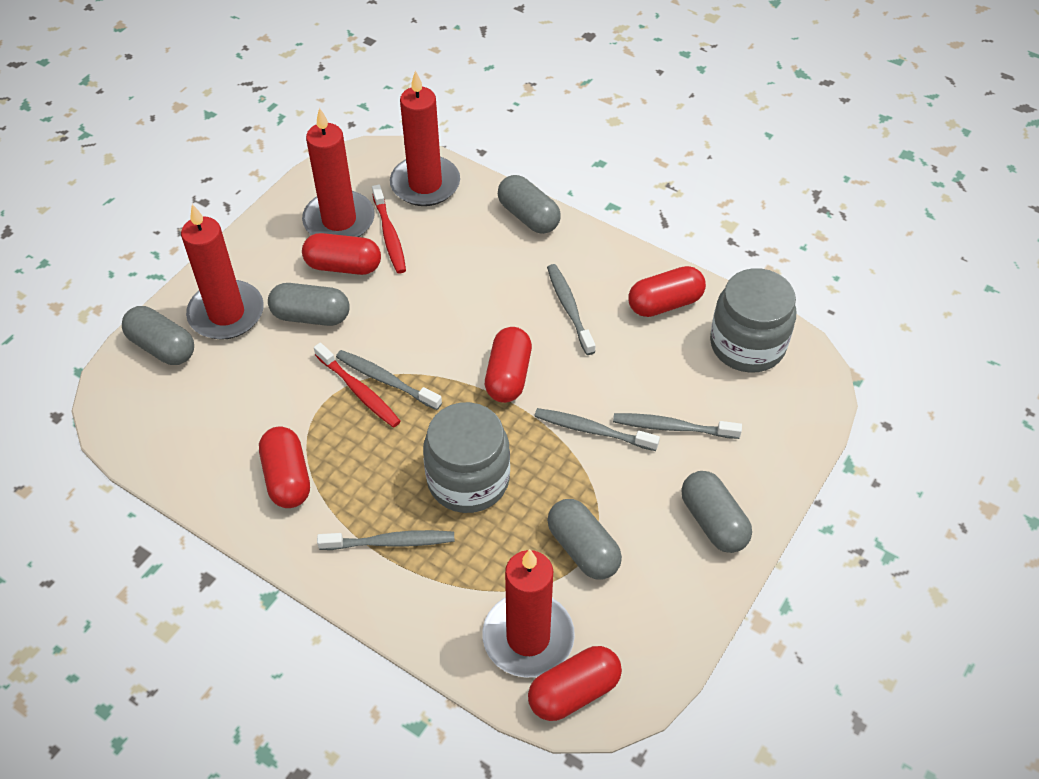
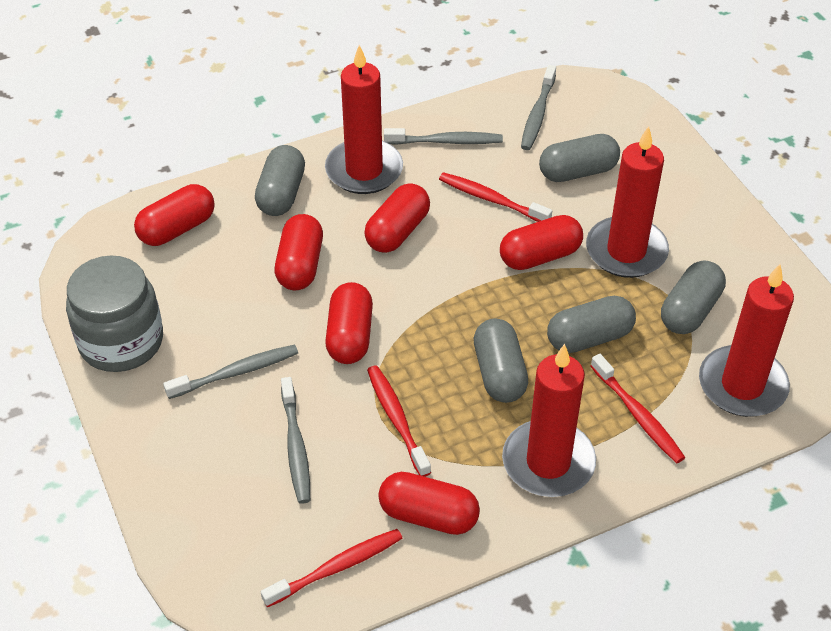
grey jar: 2 -> 1
grey toothbrush: 5 -> 4
red capsule: 5 -> 6
red toothbrush: 2 -> 4

